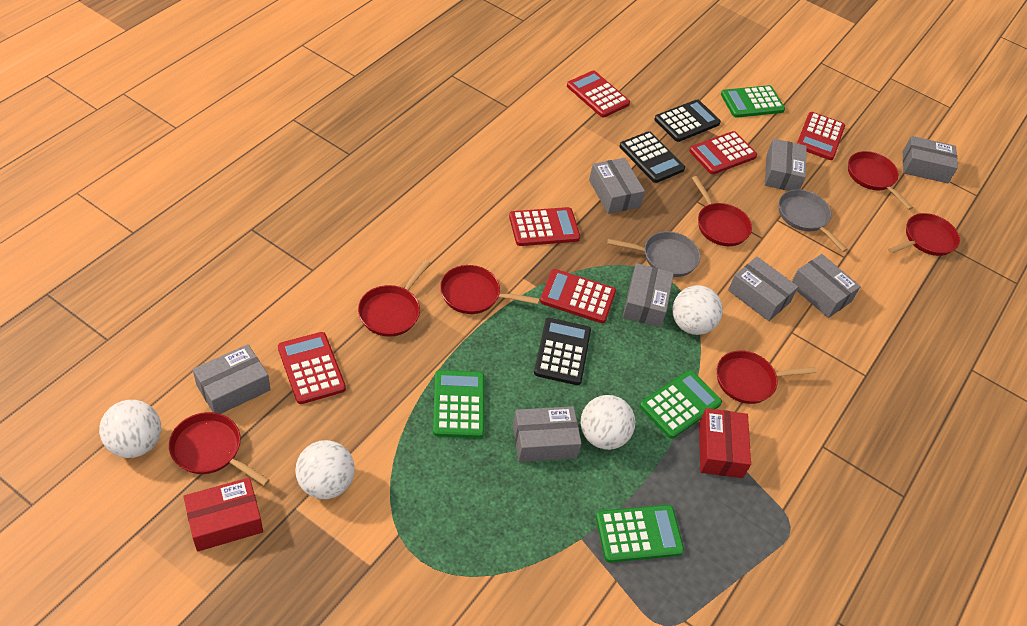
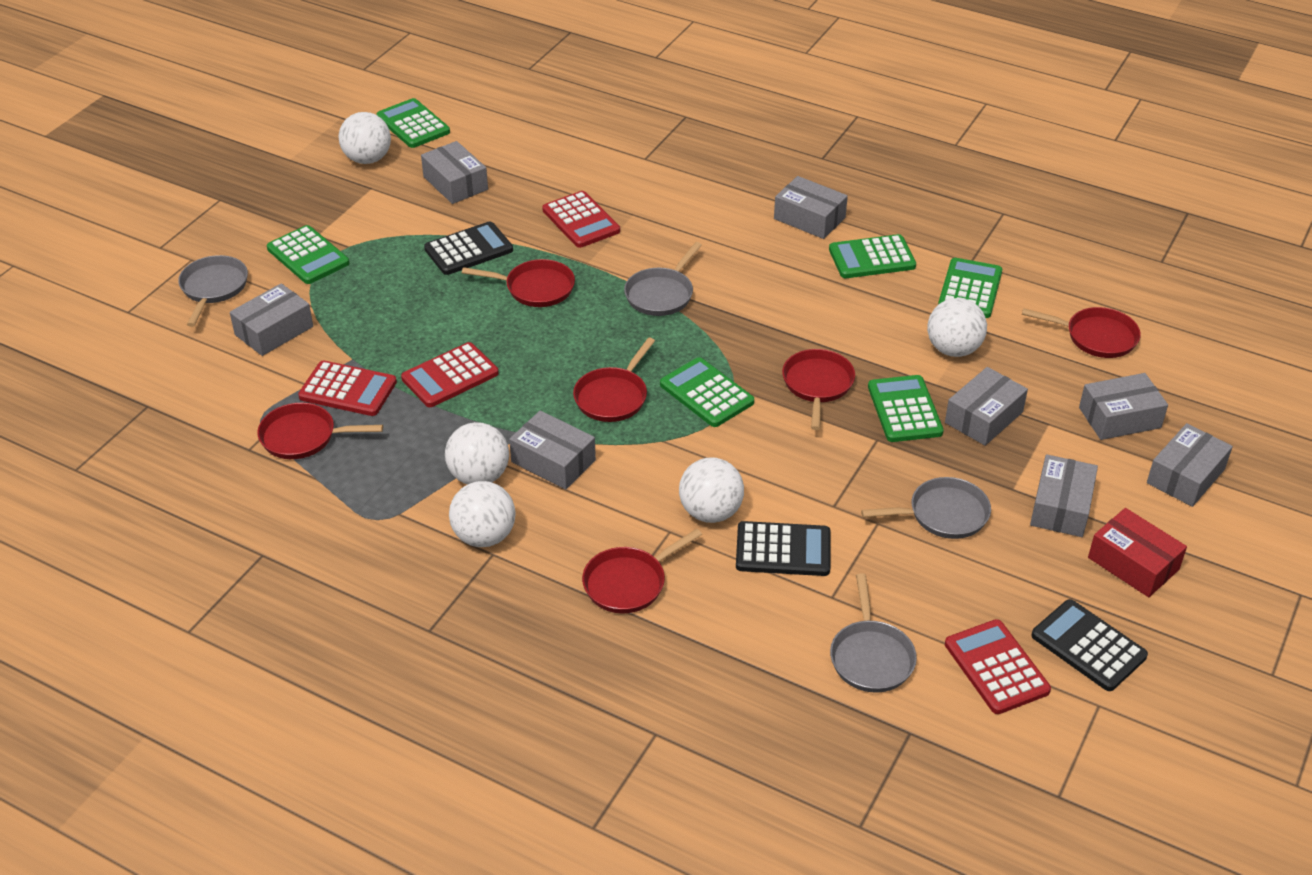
green calculator: 4 -> 6
grey pan: 2 -> 4
red box: 2 -> 1
red calculator: 6 -> 4
red pan: 7 -> 6
white ball: 4 -> 5

